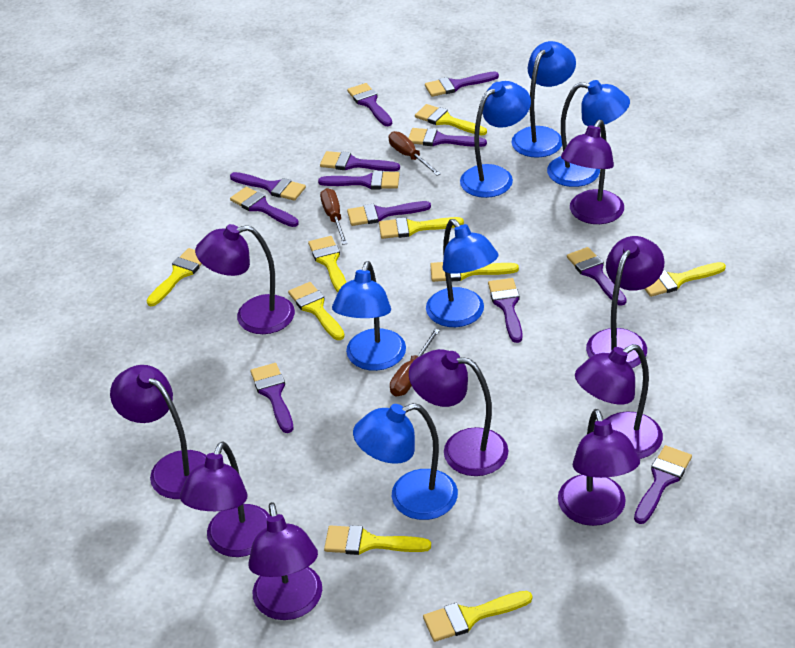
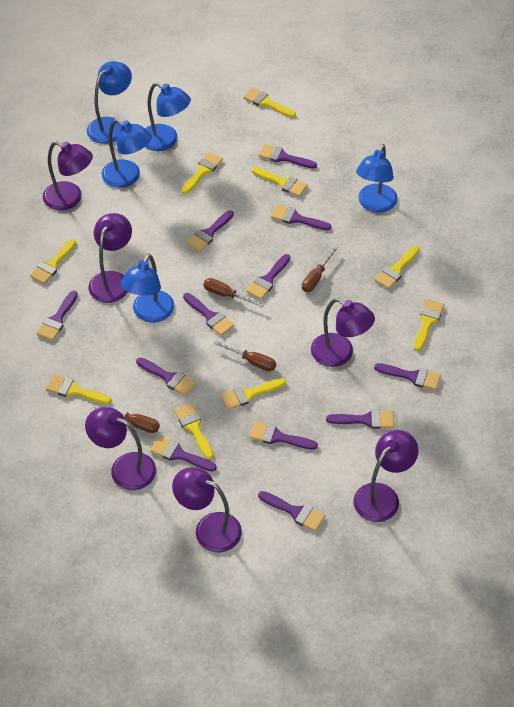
blue lamp: 6 -> 5
brown screwdriver: 3 -> 4
purple lamp: 9 -> 6

